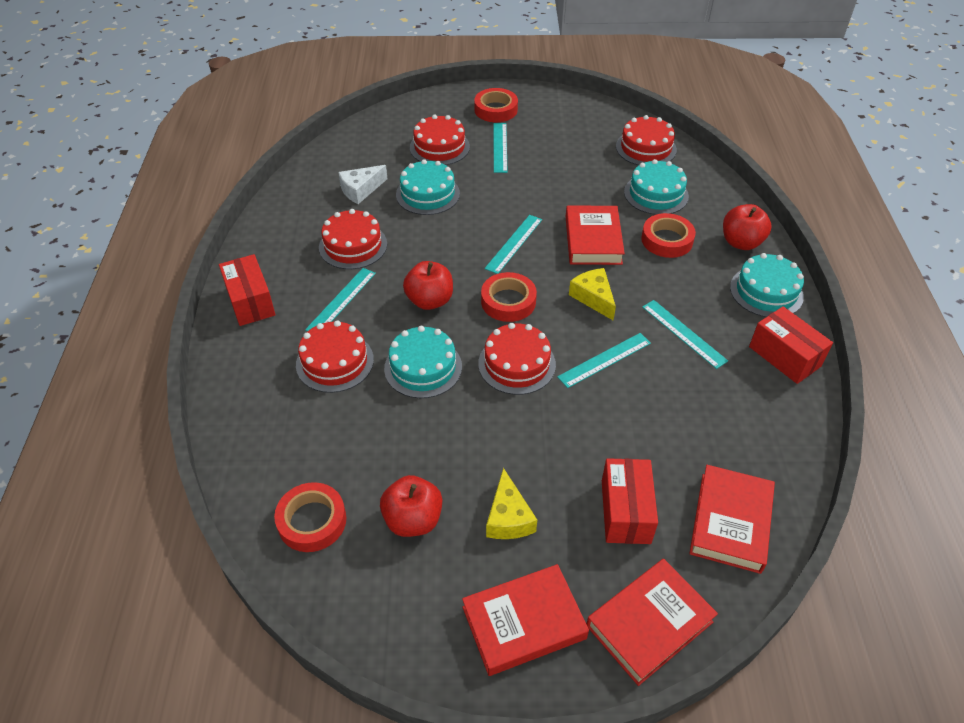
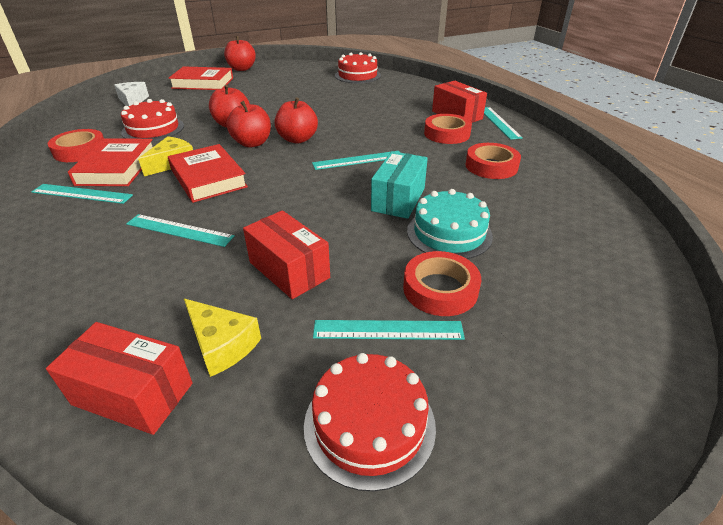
red apple: 3 -> 4
red book: 4 -> 3
red cake: 5 -> 3
turquoise box: 0 -> 1
turquoise cake: 4 -> 1

